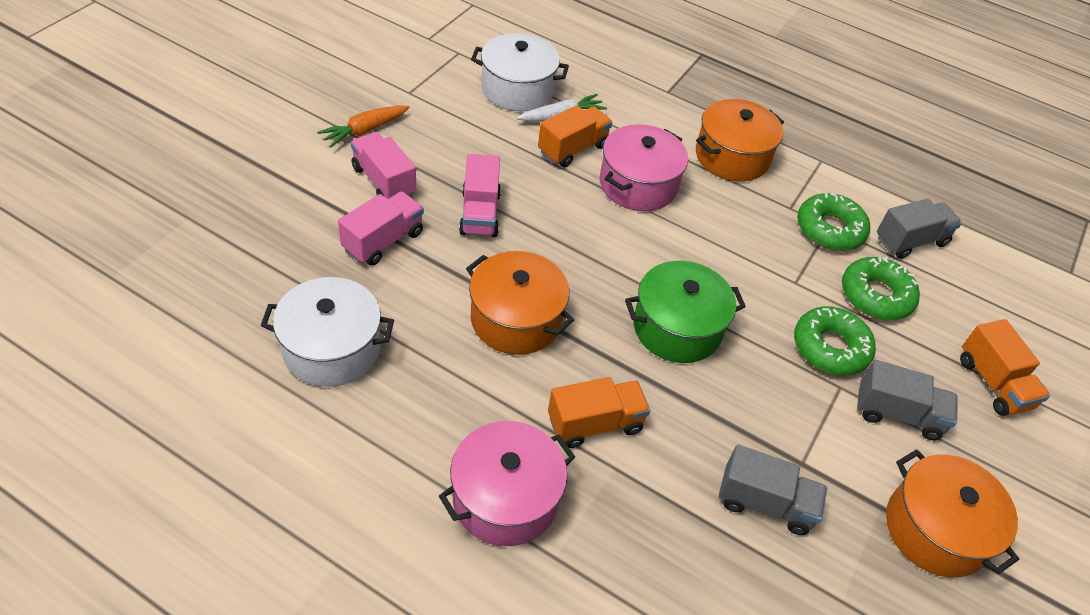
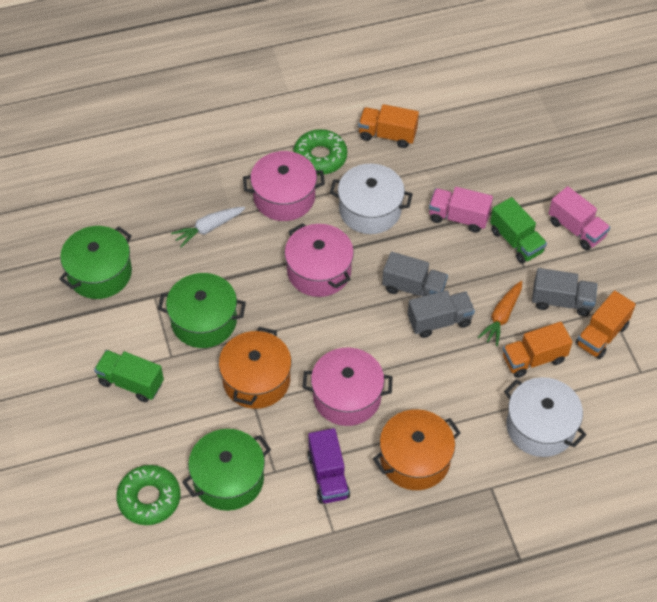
green donut: 3 -> 2
green pot: 1 -> 3
green truck: 0 -> 2
orange pot: 3 -> 2
pink pot: 2 -> 3
pink truck: 3 -> 2
purple truck: 0 -> 1

